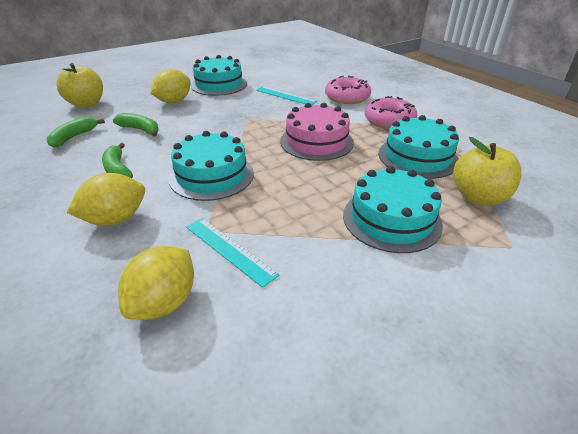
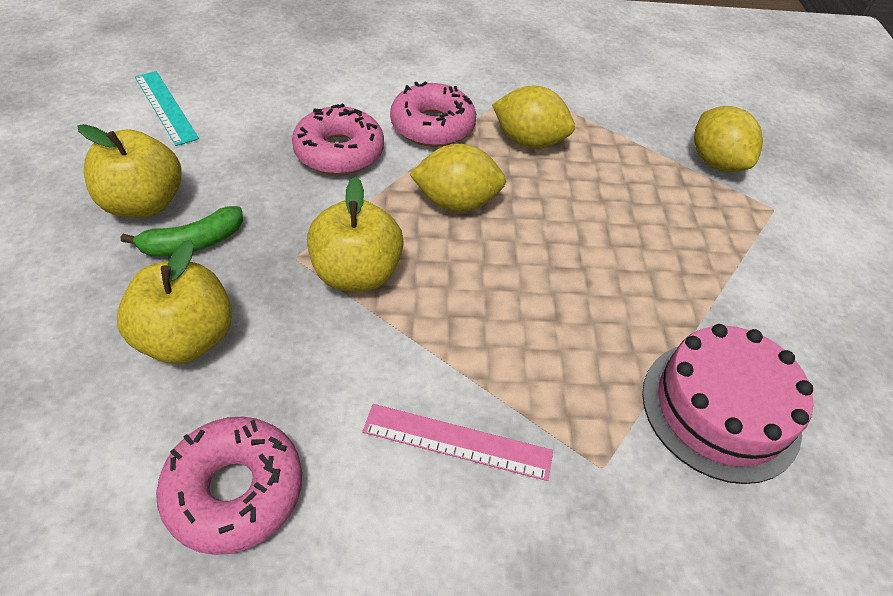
green banana: 3 -> 1
pink donut: 2 -> 3
pink ruler: 0 -> 1
turquoise cake: 4 -> 0
turquoise ruler: 2 -> 1
yellow apple: 2 -> 3

